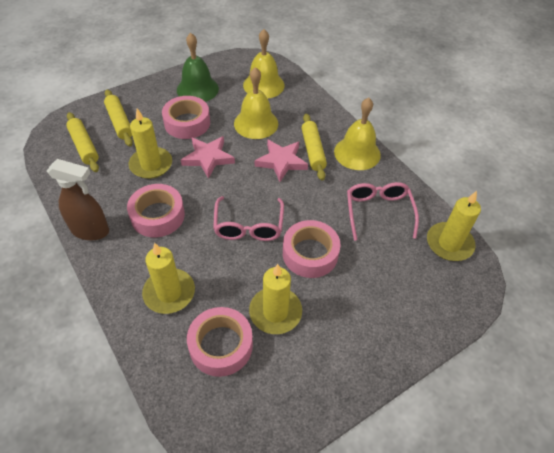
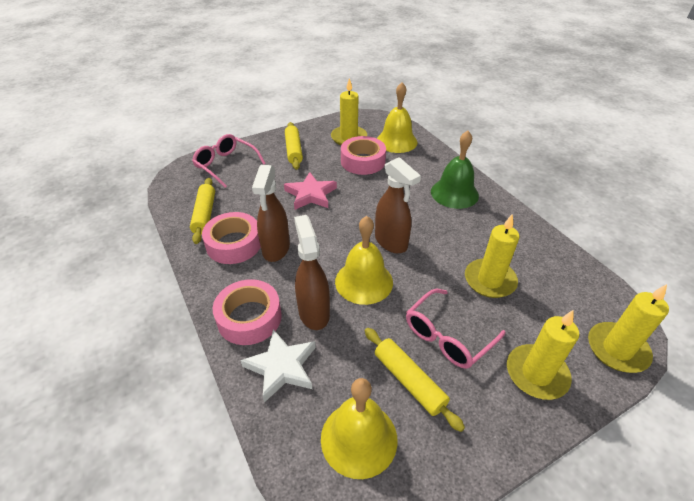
brown spray bottle: 1 -> 3
pink star: 2 -> 1
pink tape: 4 -> 3
white star: 0 -> 1

